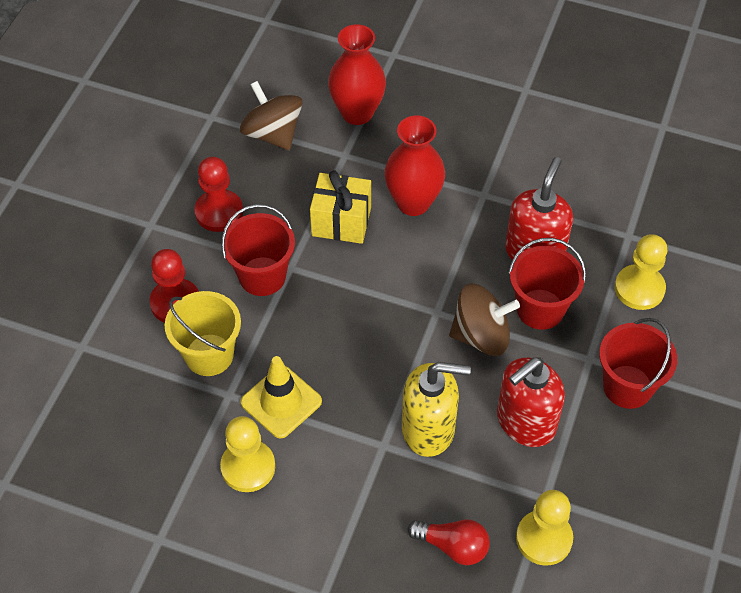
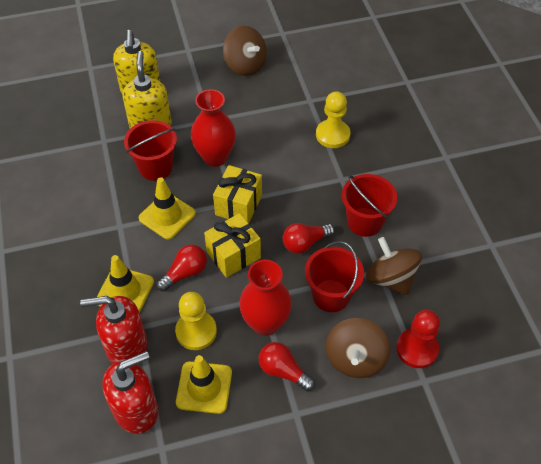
brown spinning top: 2 -> 3
red light bulb: 1 -> 3
red pawn: 2 -> 1
yellow bucket: 1 -> 0
yellow gift: 1 -> 2
yellow pawn: 3 -> 2
yellow soap dispenser: 1 -> 2
yellow traffic cone: 1 -> 3

